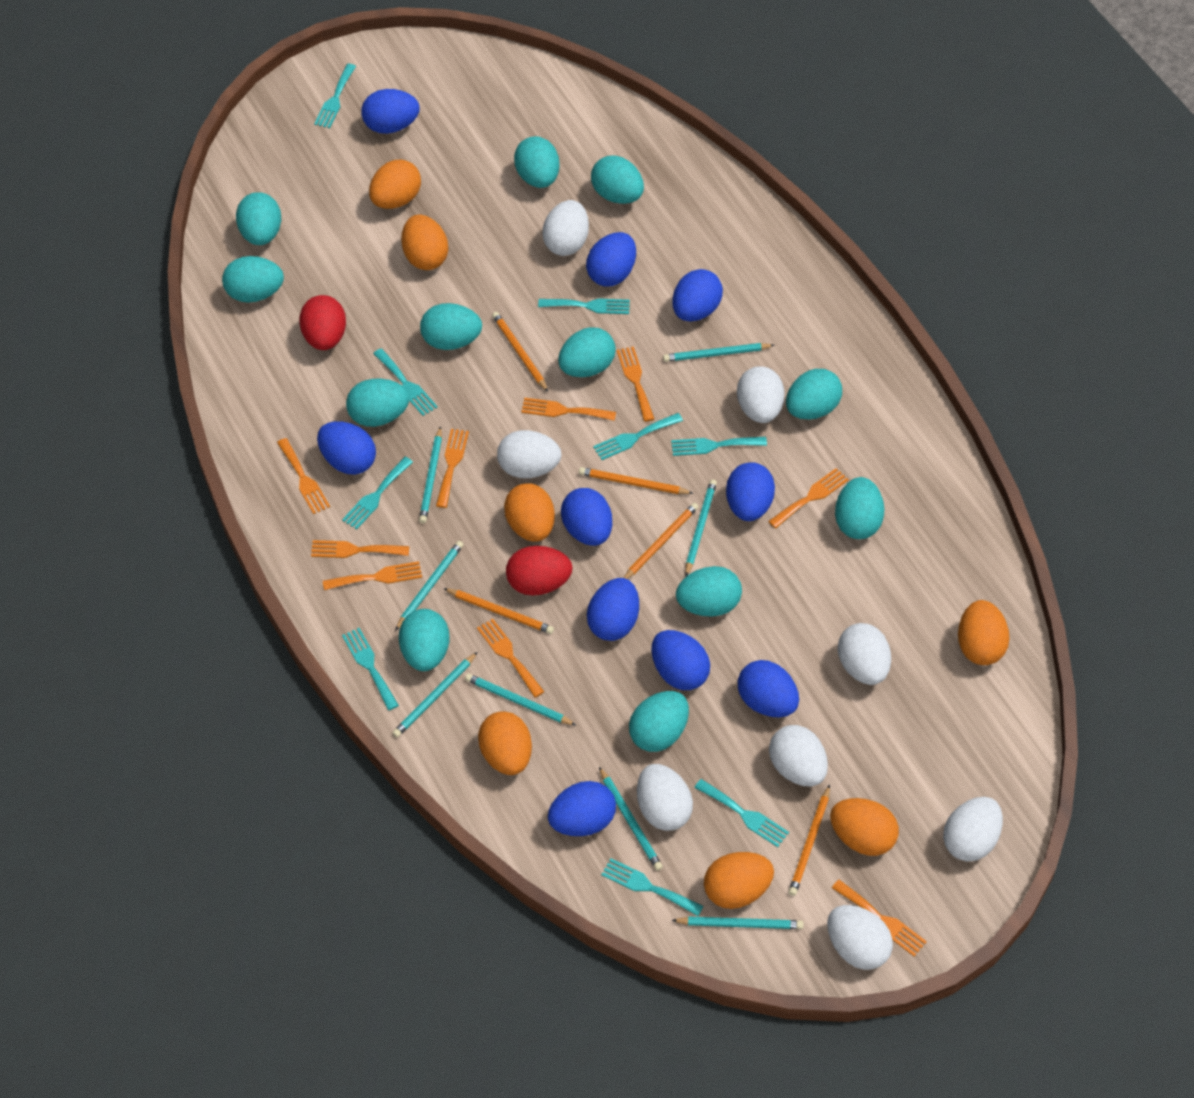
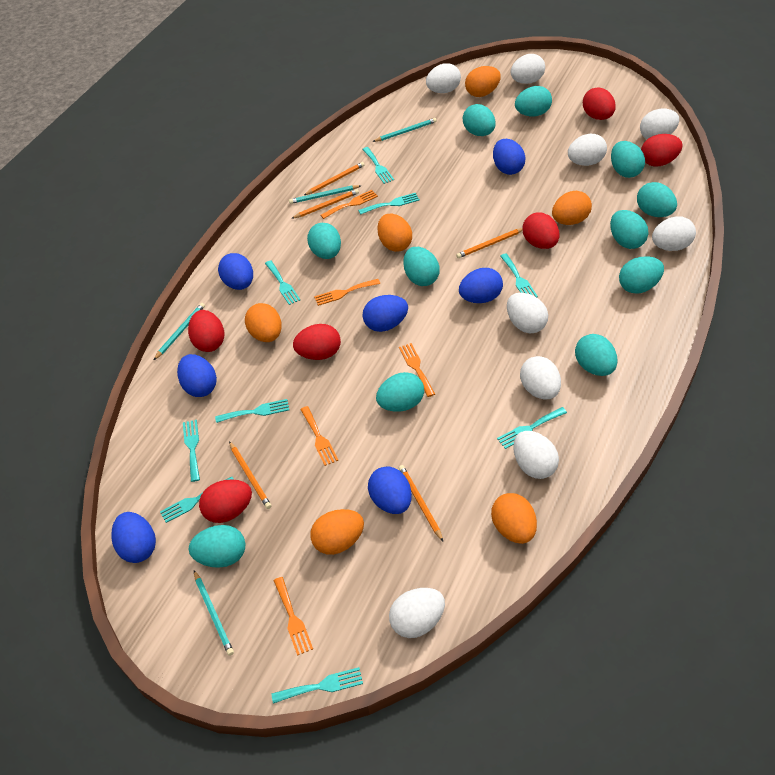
blue egg: 10 -> 7
orange egg: 7 -> 6
orange fork: 9 -> 5
red egg: 2 -> 6
turquoise egg: 12 -> 11
turquoise pencil: 8 -> 4
white egg: 8 -> 9

